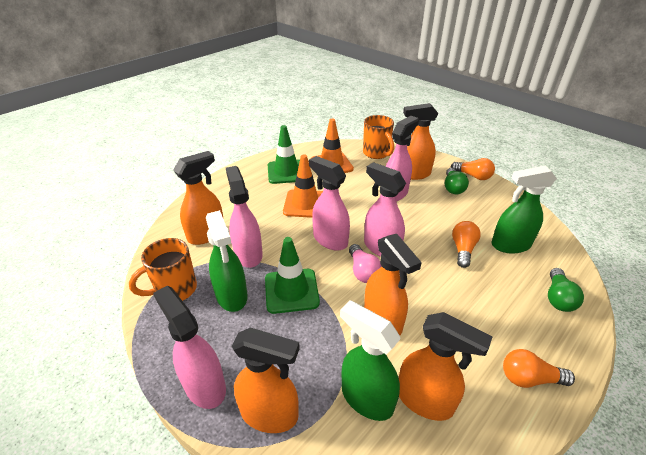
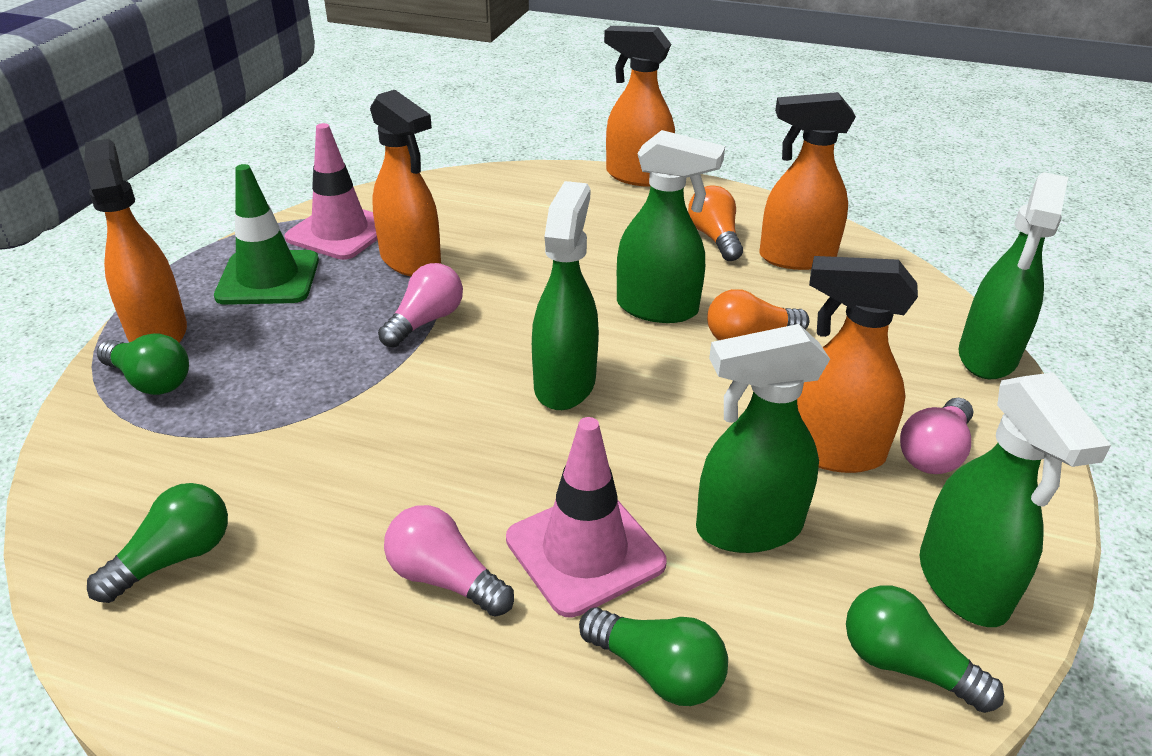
green light bulb: 2 -> 4
green spray bottle: 3 -> 5
green traffic cone: 2 -> 1
orange light bulb: 3 -> 2
orange mug: 2 -> 0
orange traffic cone: 2 -> 0
pink light bulb: 1 -> 3
pink spray bottle: 5 -> 0
pink traffic cone: 0 -> 2

